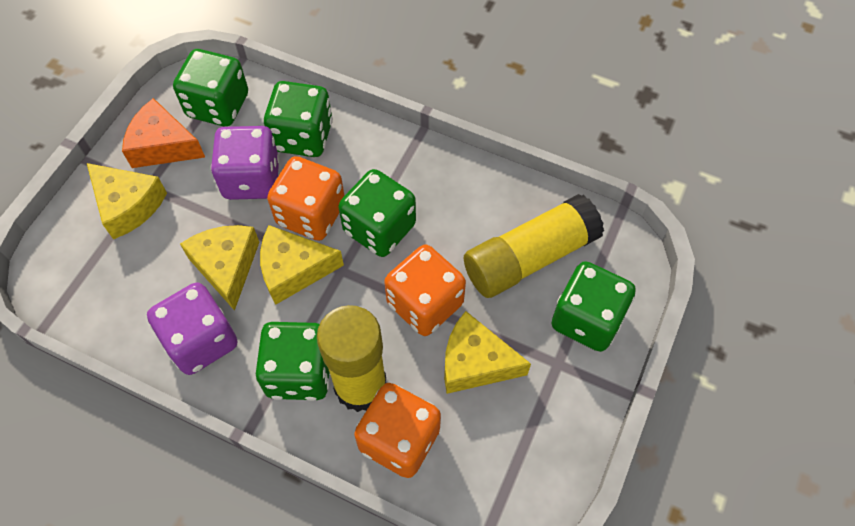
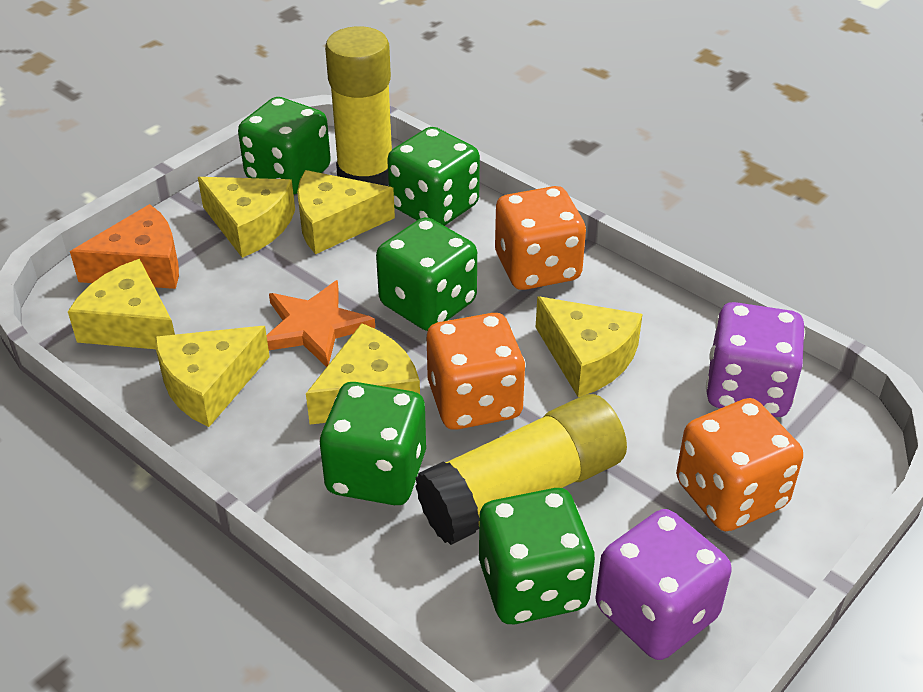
orange star: 0 -> 1
yellow cheese: 4 -> 6

